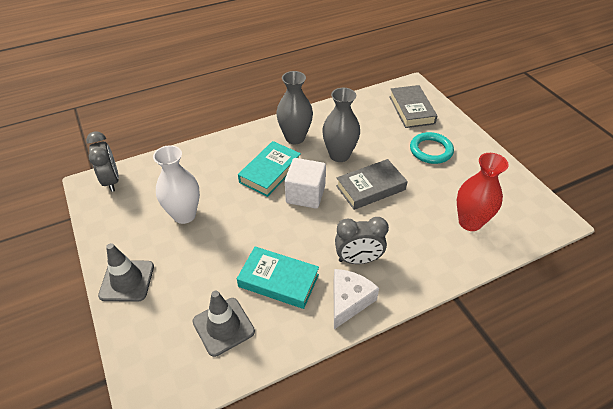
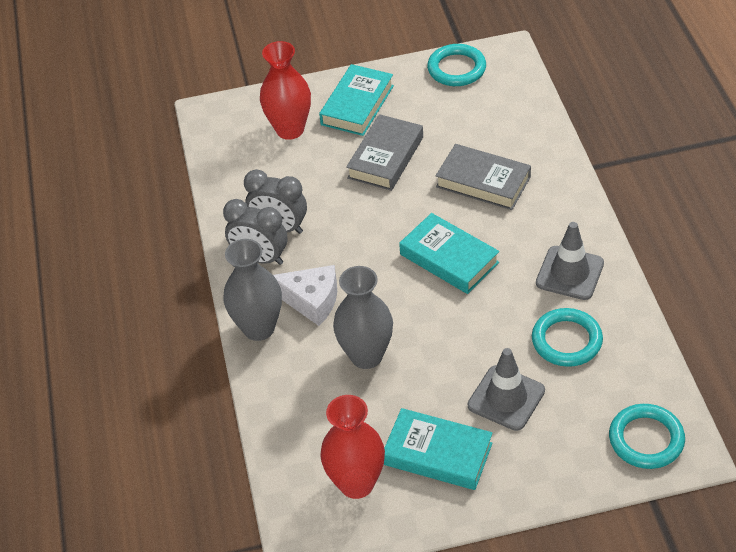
red vase: 1 -> 2
turquoise book: 2 -> 3
turquoise ring: 1 -> 3
white cube: 1 -> 0
white vase: 1 -> 0

